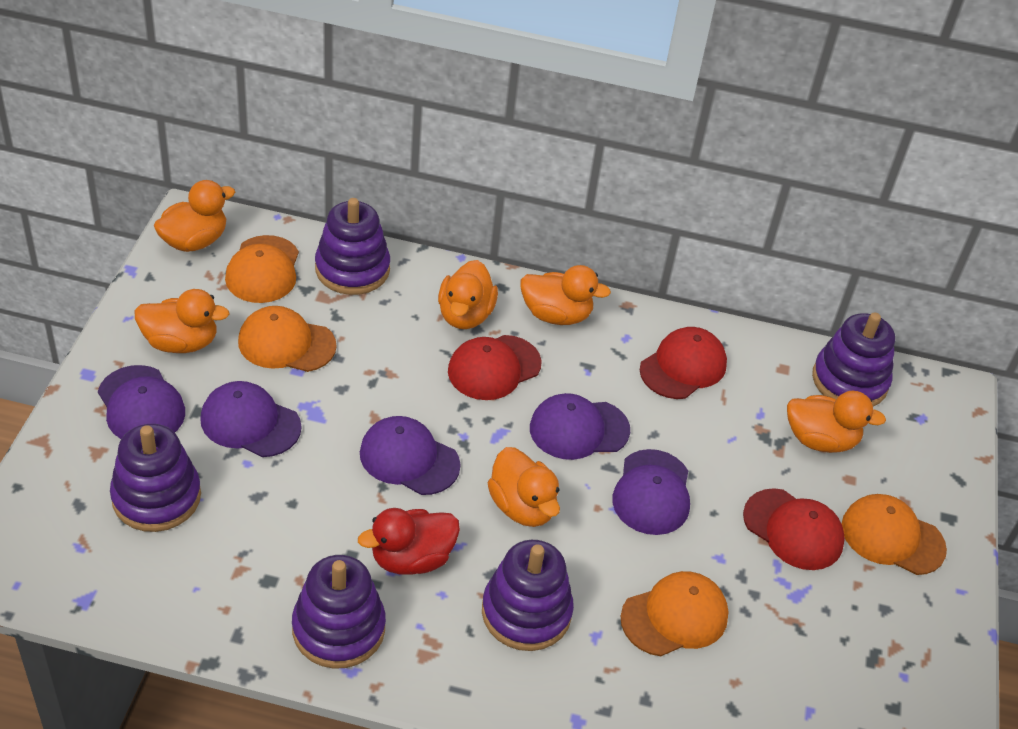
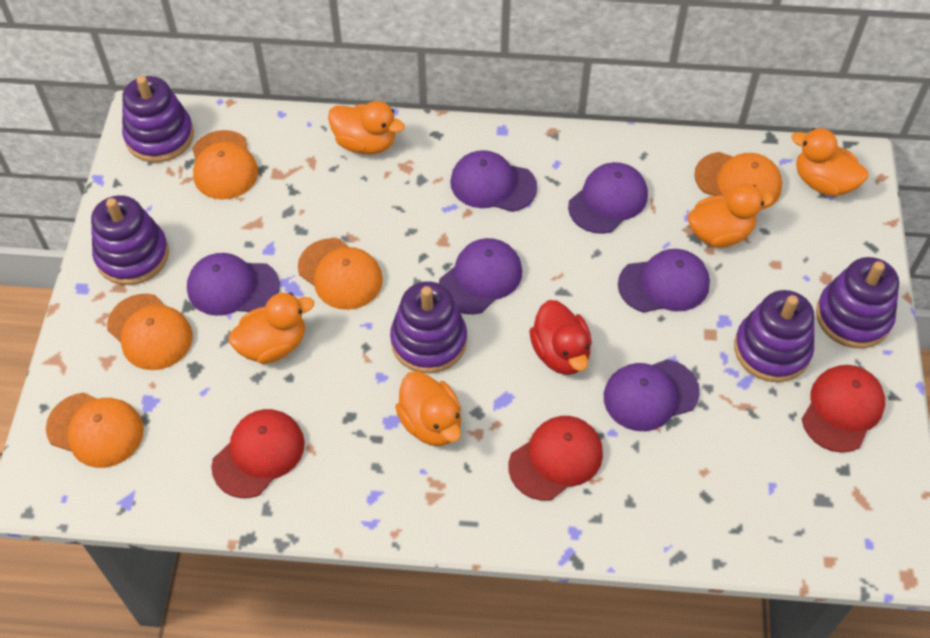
orange cap: 4 -> 5
orange duck: 6 -> 5
purple cap: 5 -> 6

